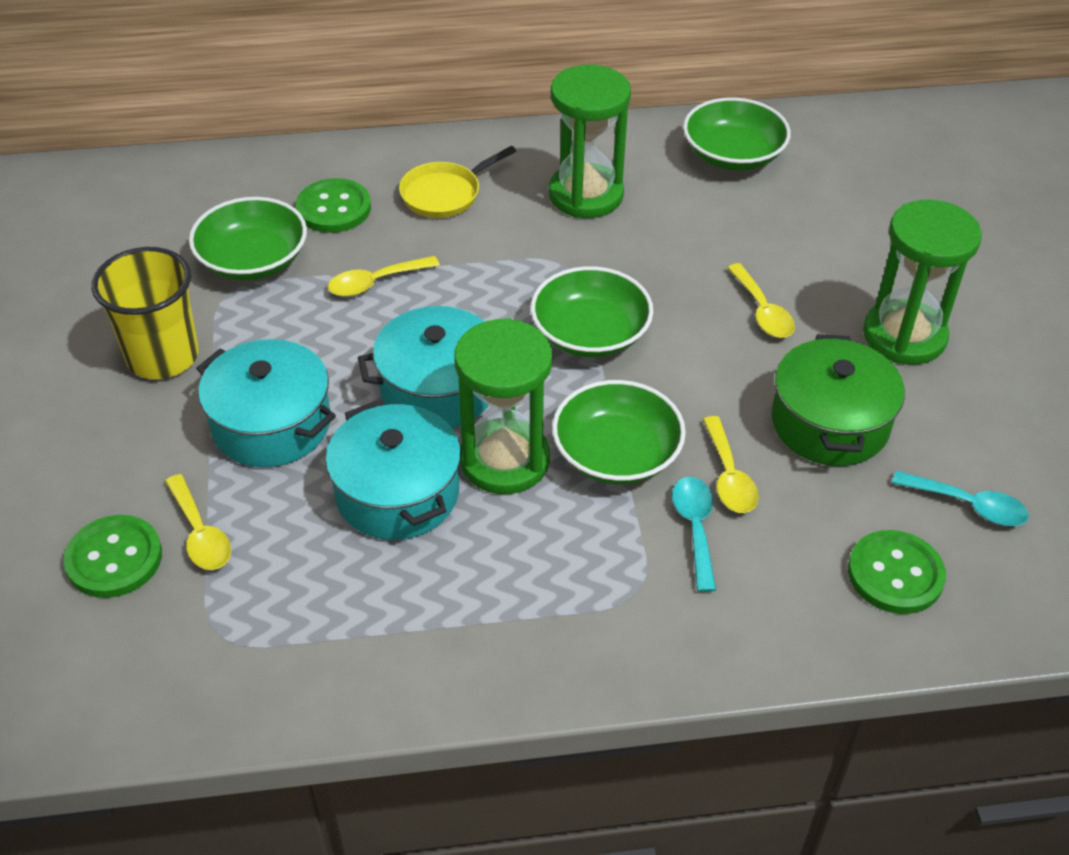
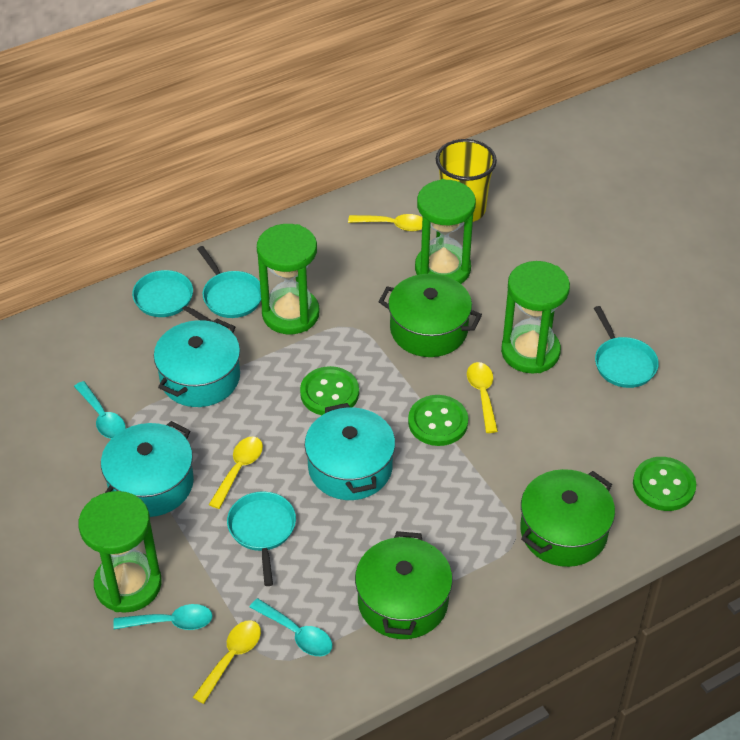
green bowl: 4 -> 0
green hourglass: 3 -> 4
green pot: 1 -> 3
turquoise pan: 0 -> 4
turquoise spoon: 2 -> 3
yellow pan: 1 -> 0

